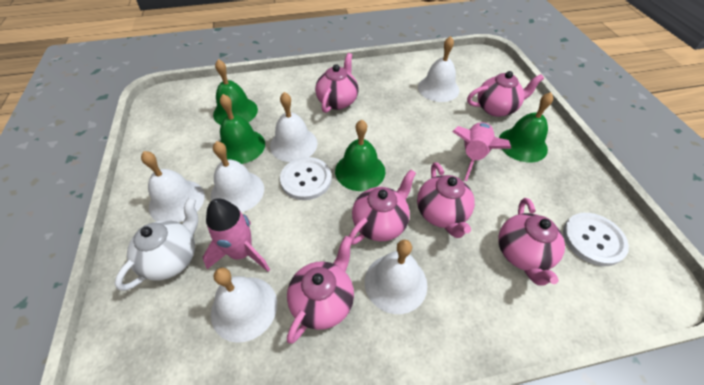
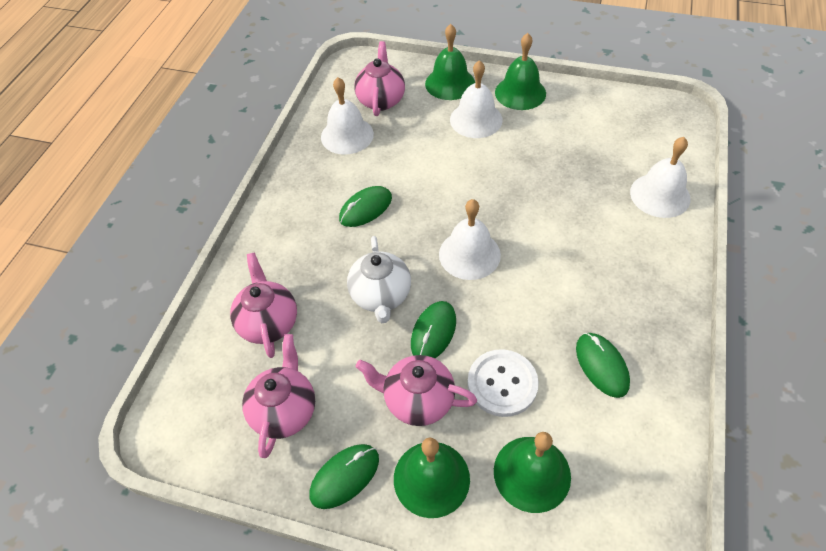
green mouse: 0 -> 4
pink rocket: 2 -> 0
pink teapot: 6 -> 4
white bell: 6 -> 4
white button: 2 -> 1

